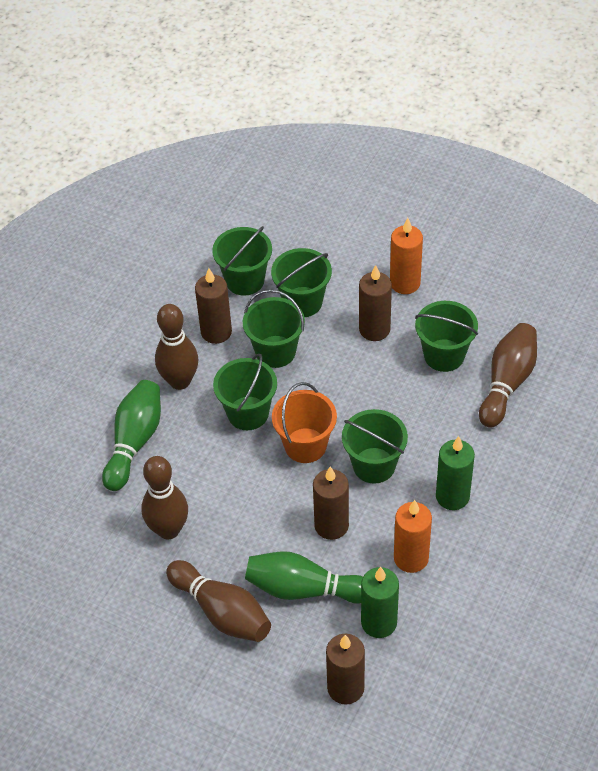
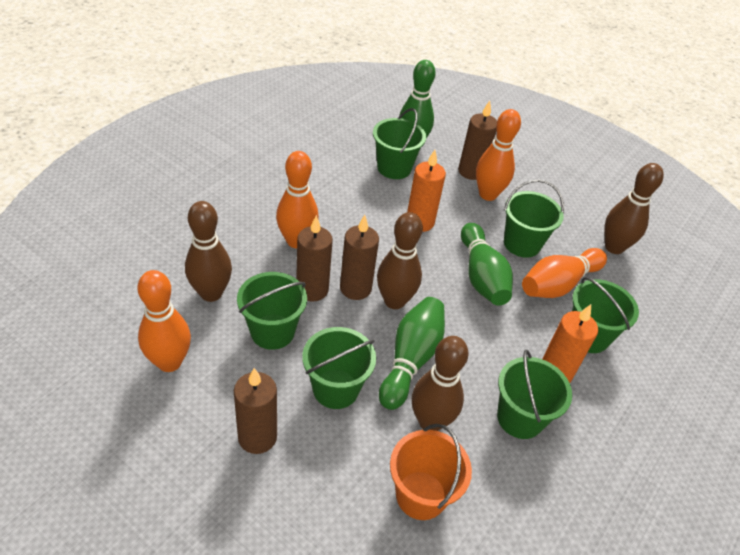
green bowling pin: 2 -> 3
green candle: 2 -> 0
orange bowling pin: 0 -> 4

